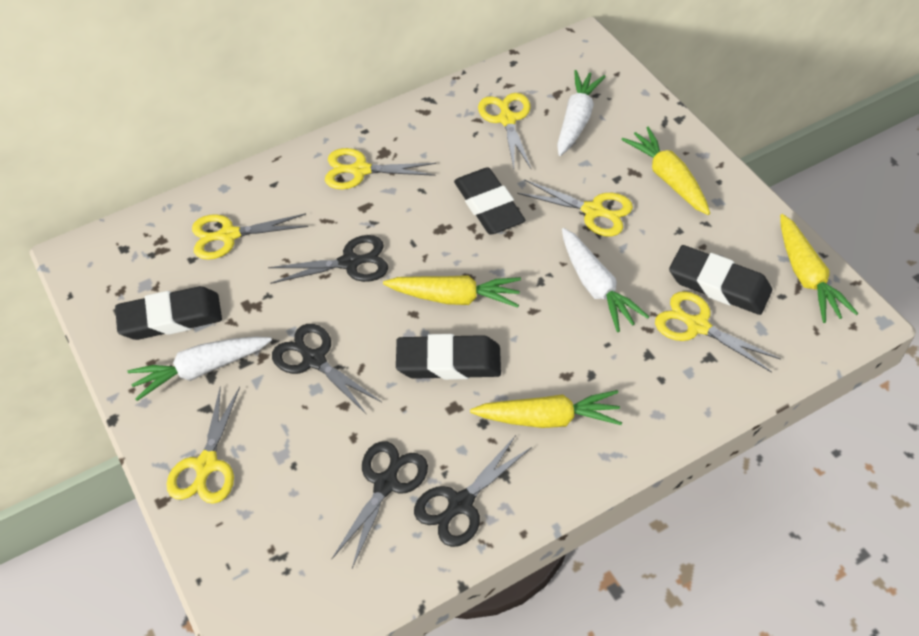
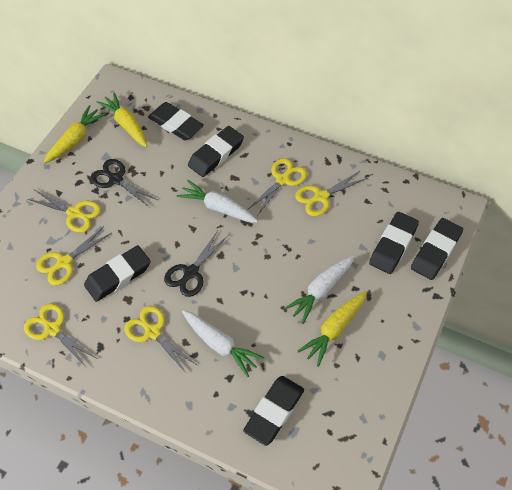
black eraser: 4 -> 6
black scissors: 4 -> 2
yellow carrot: 4 -> 3

